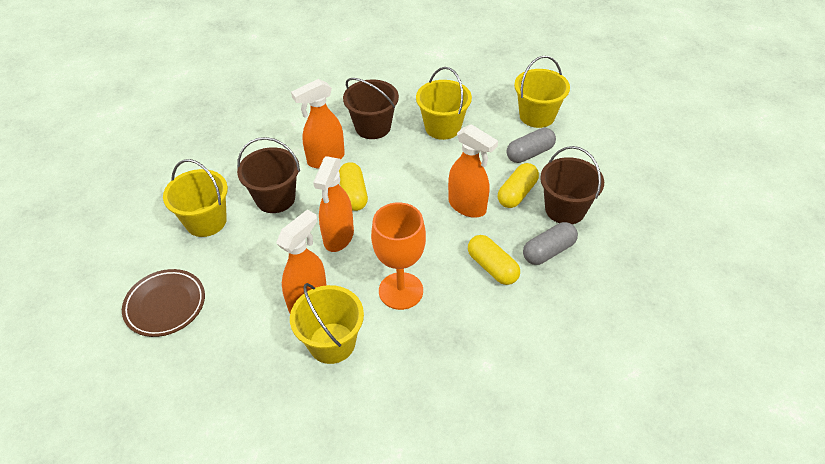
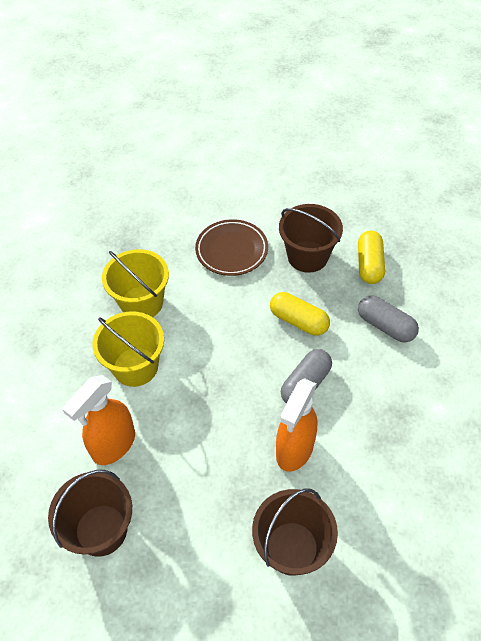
orange goblet: 1 -> 0
orange spray bottle: 4 -> 2
yellow bucket: 4 -> 2
yellow capsule: 3 -> 2

